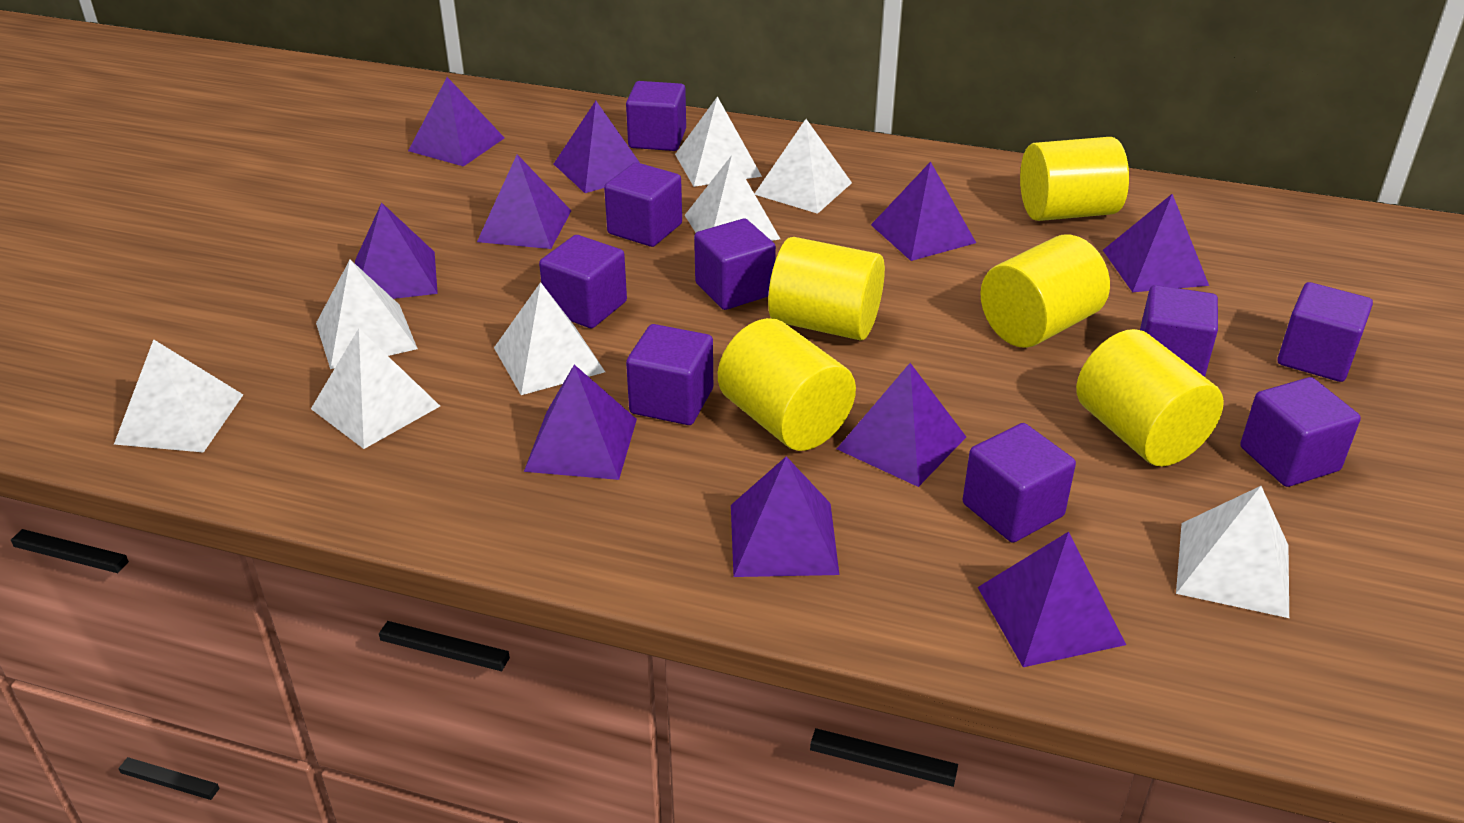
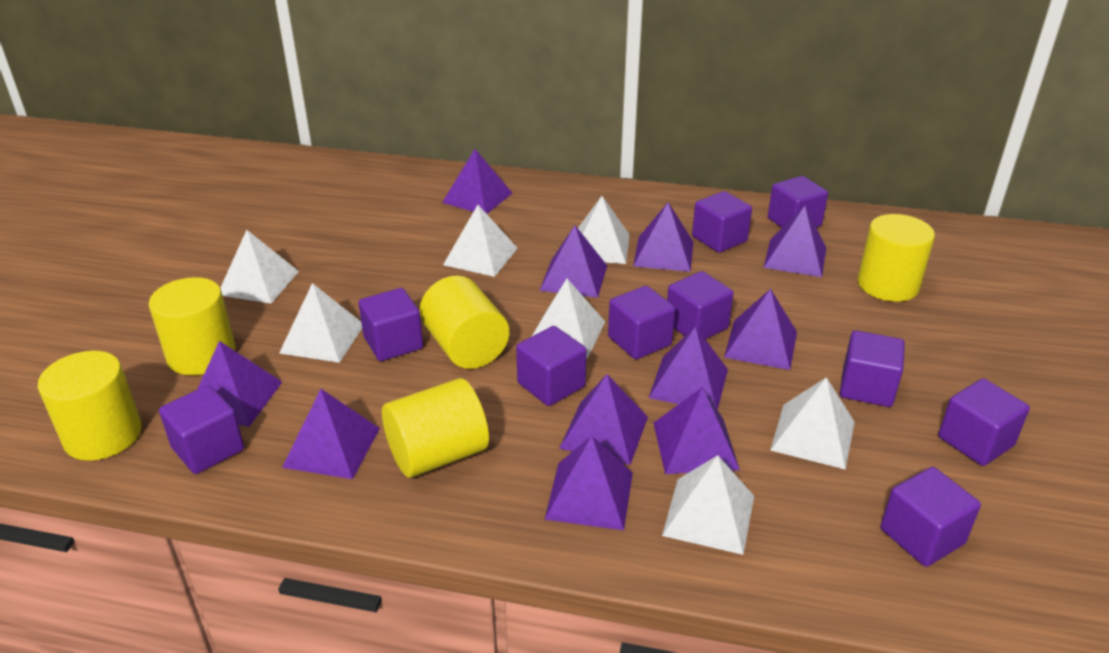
purple cube: 9 -> 10
purple pyramid: 10 -> 11
white pyramid: 8 -> 7

